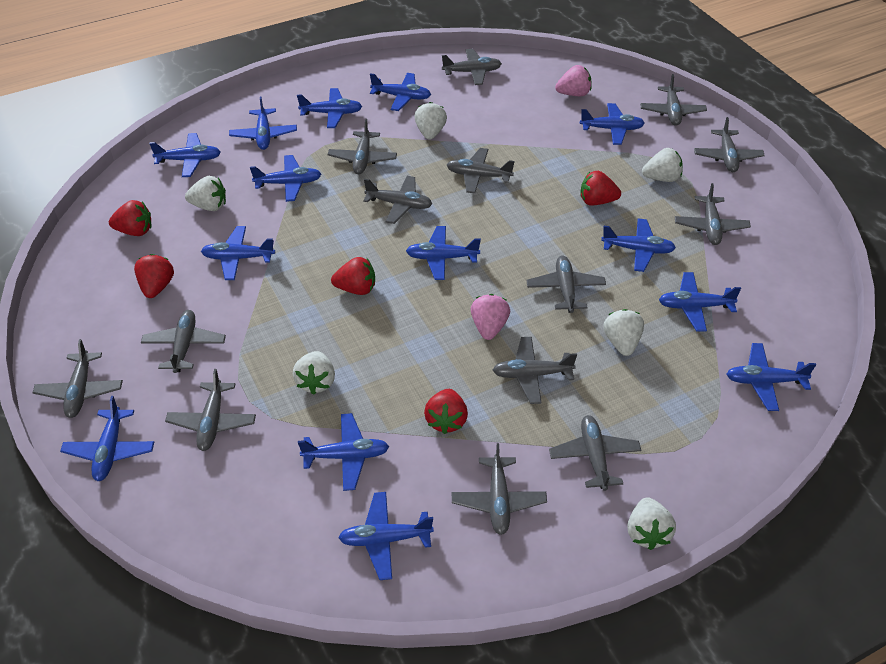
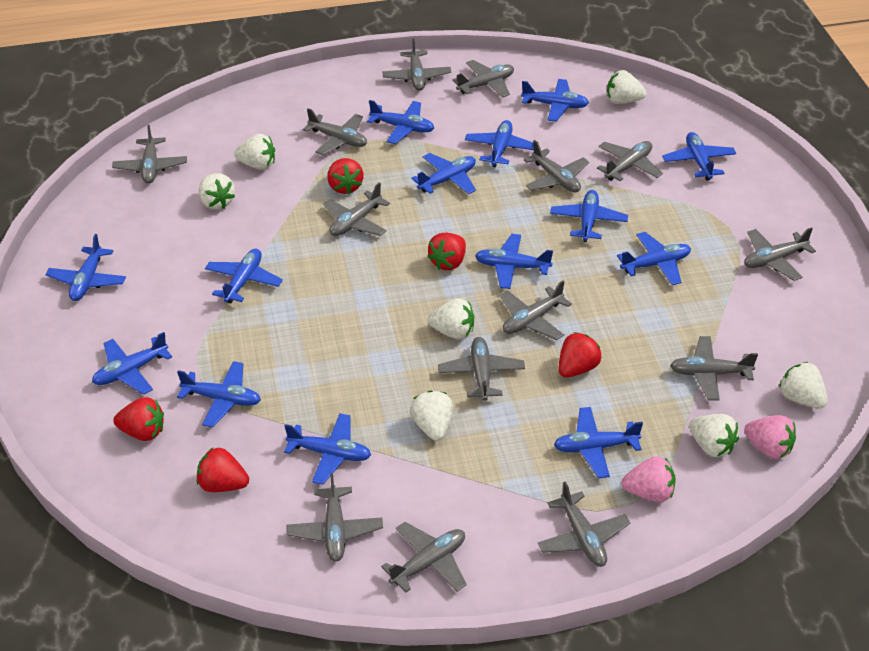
white strawberry: 6 -> 7

